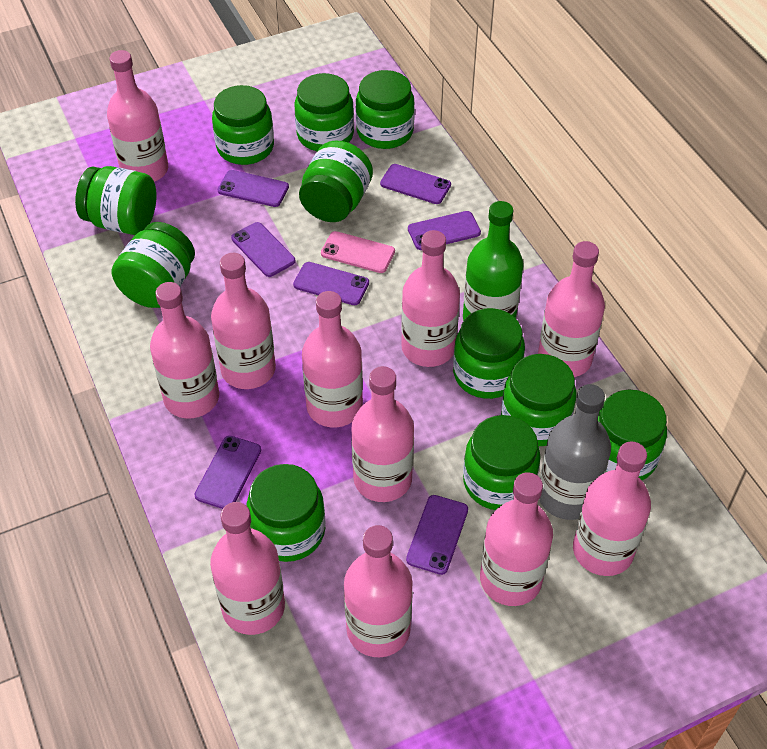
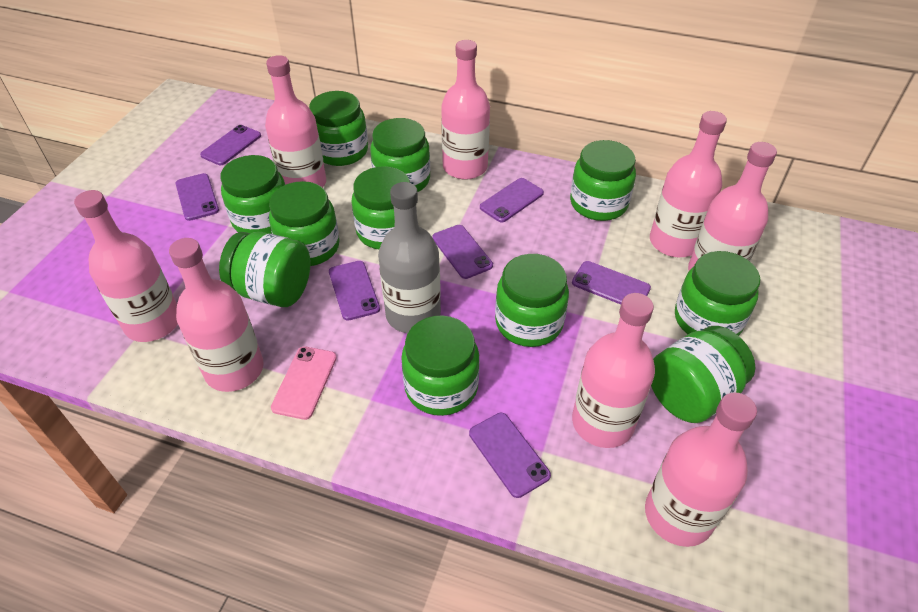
green bottle: 1 -> 0
pink bottle: 11 -> 8

